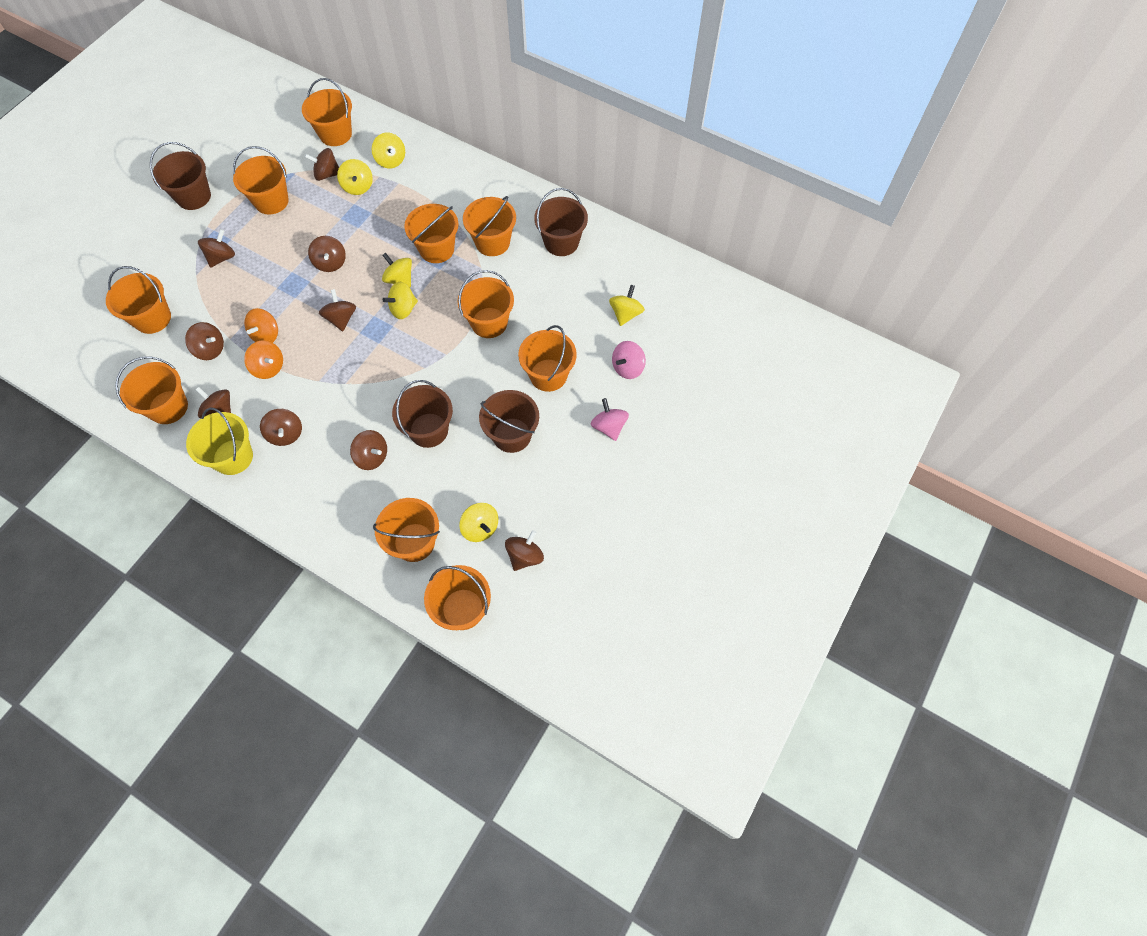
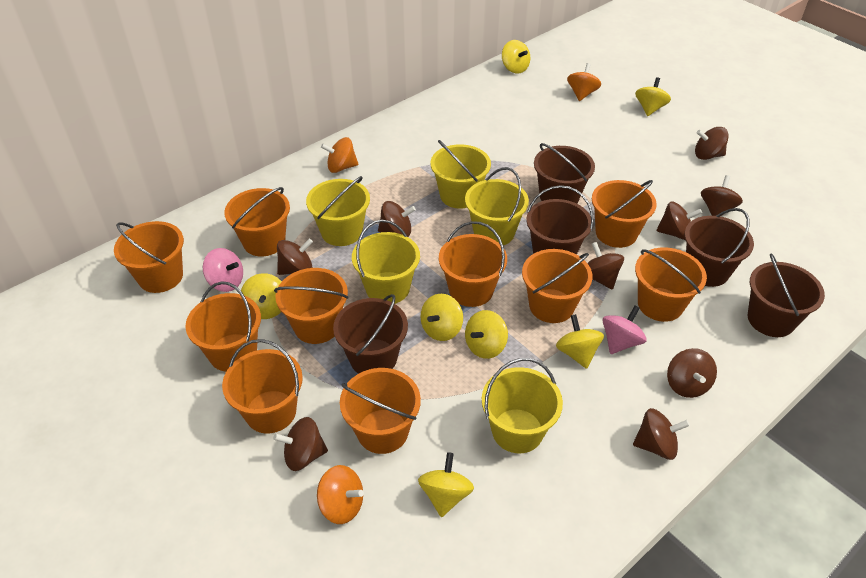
brown bucket: 4 -> 5
orange spinning top: 2 -> 3
yellow bucket: 1 -> 5
yellow spinning top: 6 -> 7

